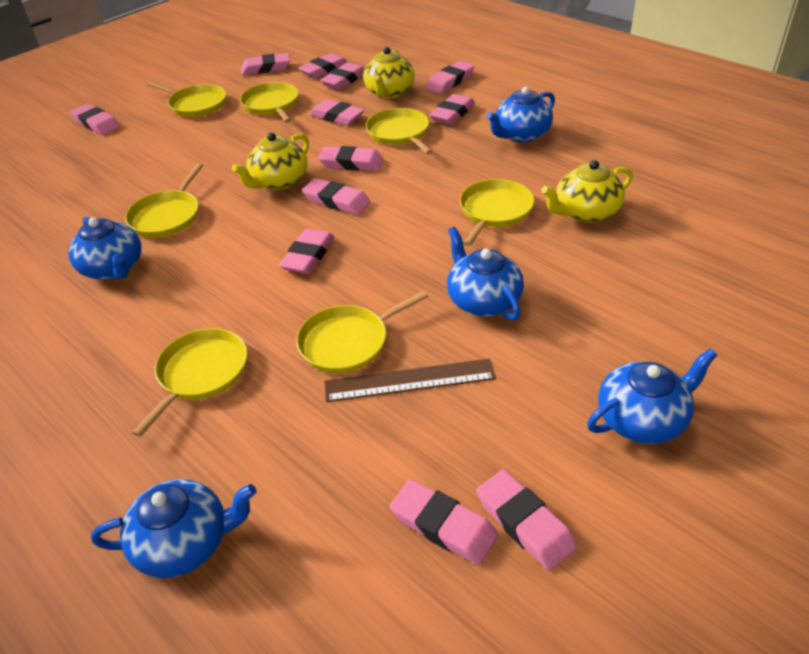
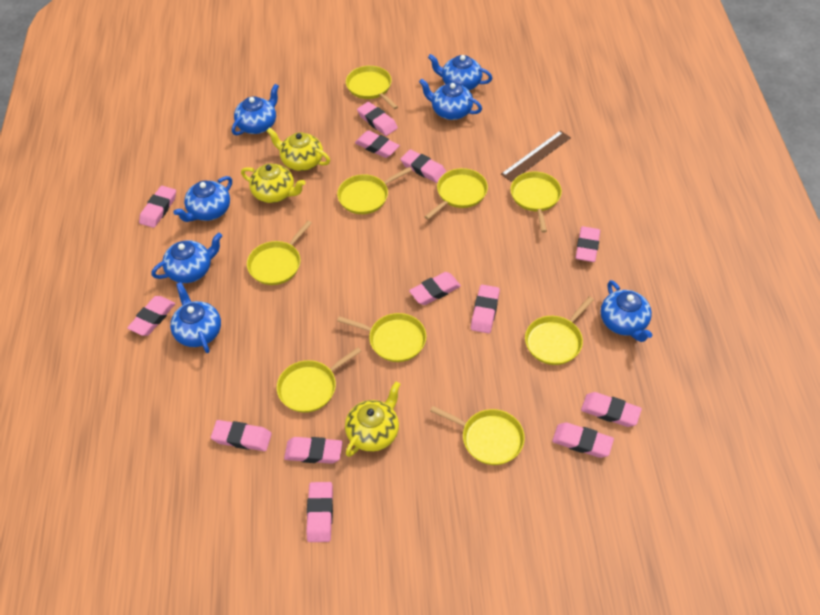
blue teapot: 5 -> 7
pink eraser: 12 -> 13
yellow pan: 7 -> 9

